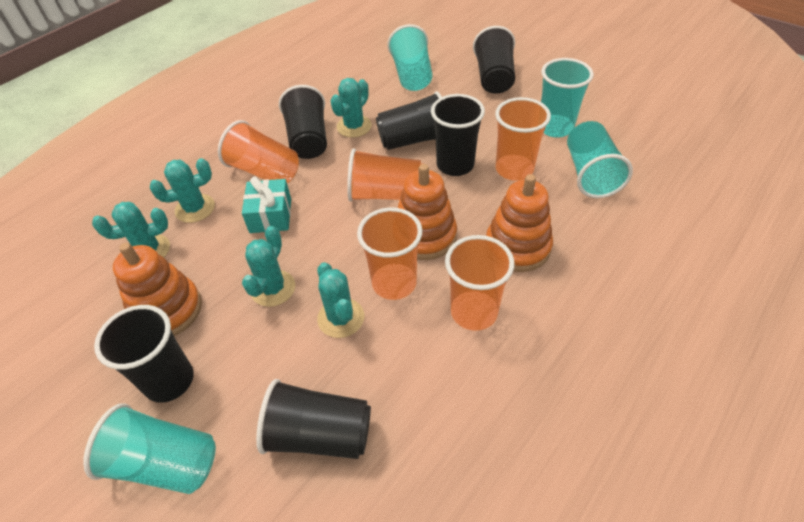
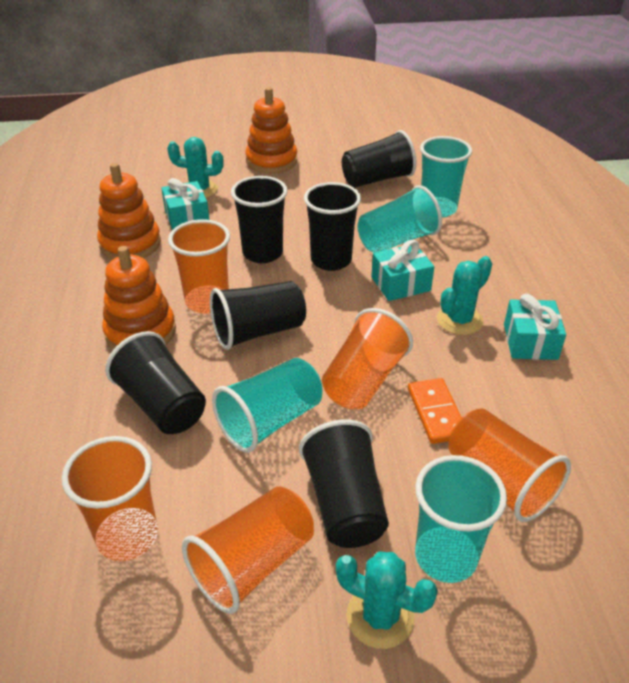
orange domino: 0 -> 1
turquoise cactus: 5 -> 3
turquoise gift: 1 -> 3

